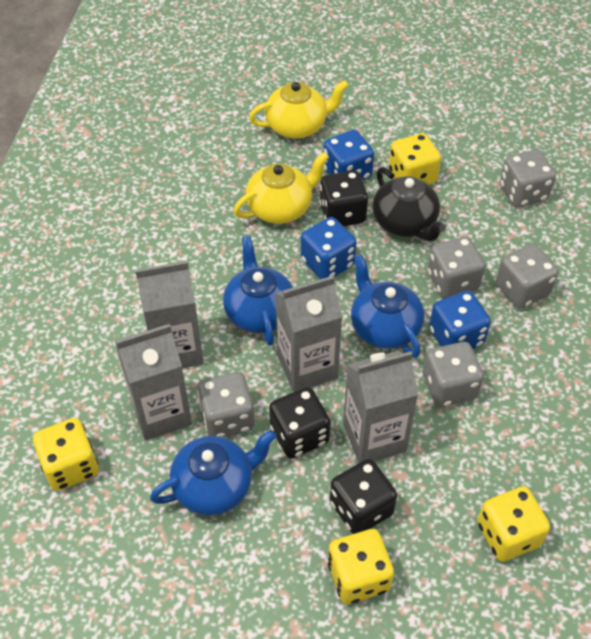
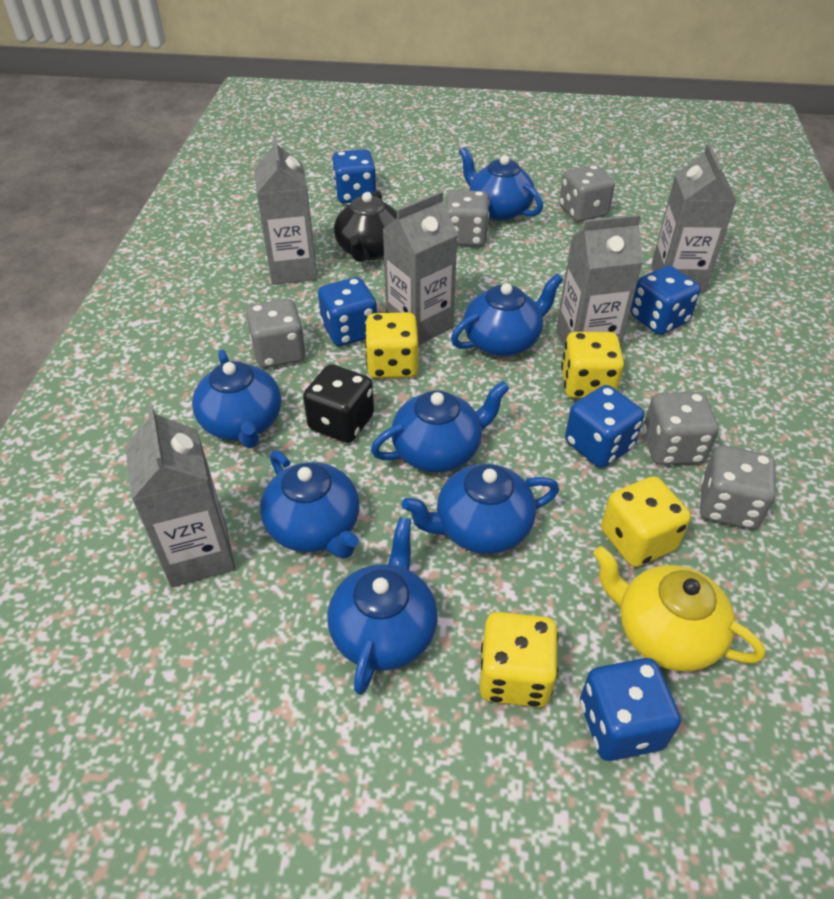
black dice: 3 -> 1
blue dice: 3 -> 5
blue teapot: 3 -> 7
grey carton: 4 -> 5
yellow teapot: 2 -> 1

